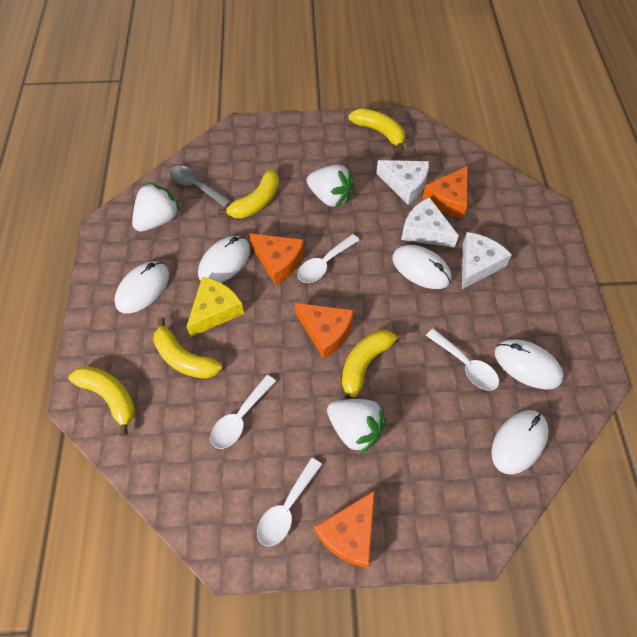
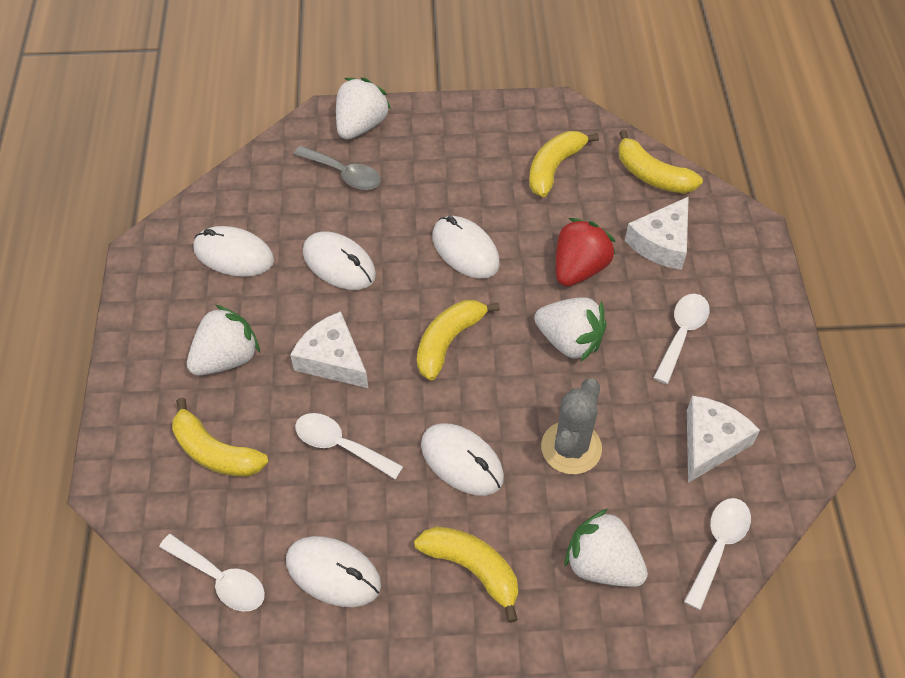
grey cactus: 0 -> 1
orange cheese: 4 -> 0
red strawberry: 0 -> 1
white strawberry: 3 -> 4
yellow cheese: 1 -> 0

